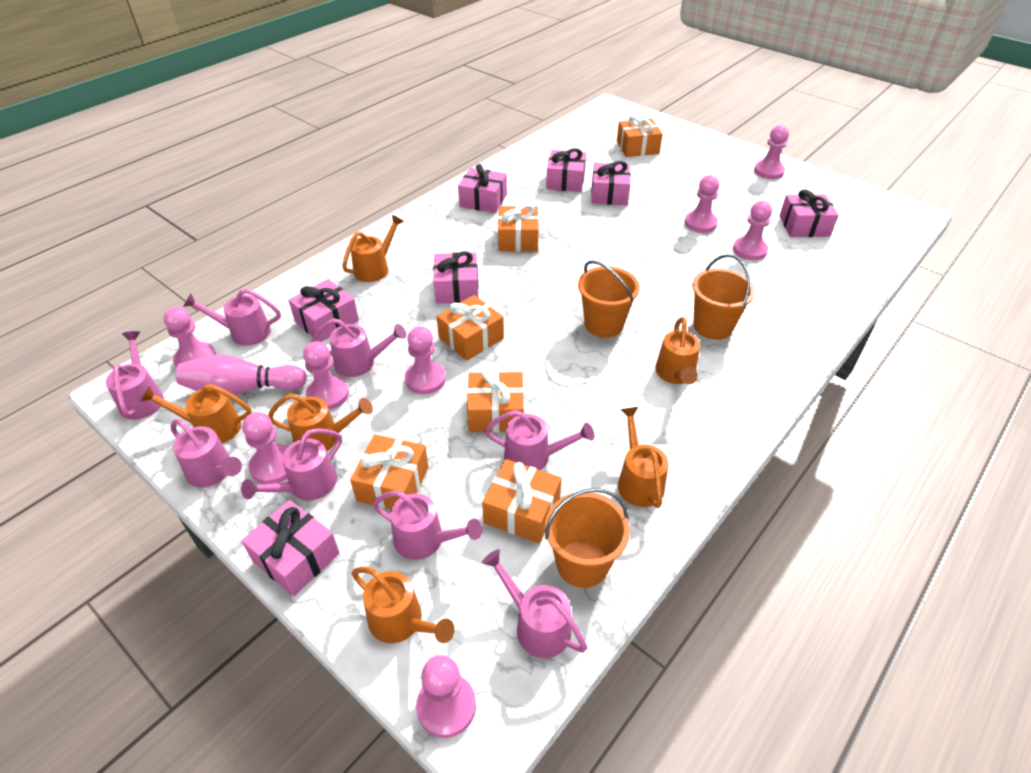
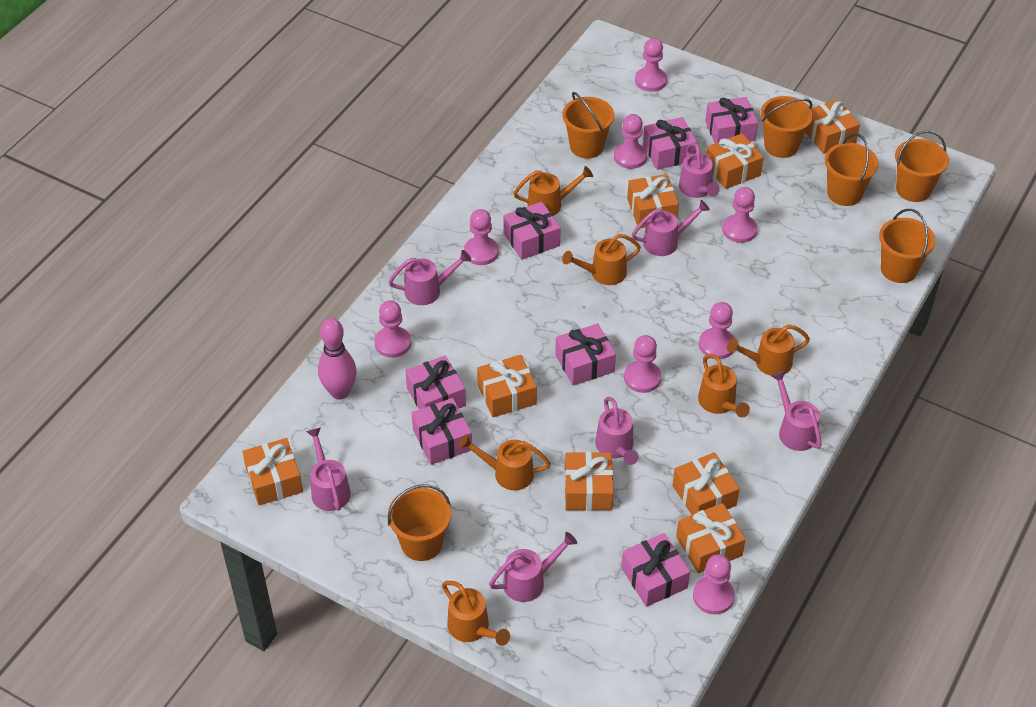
orange bucket: 3 -> 6
orange gift: 6 -> 8
pink watering can: 8 -> 7

